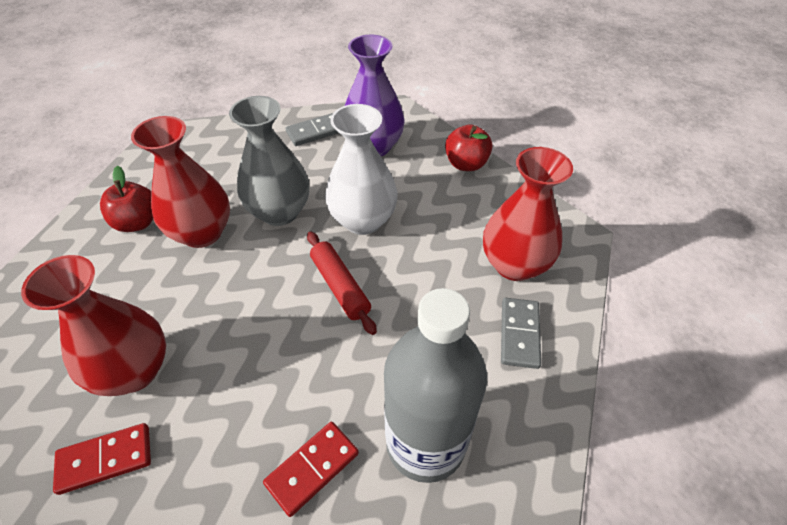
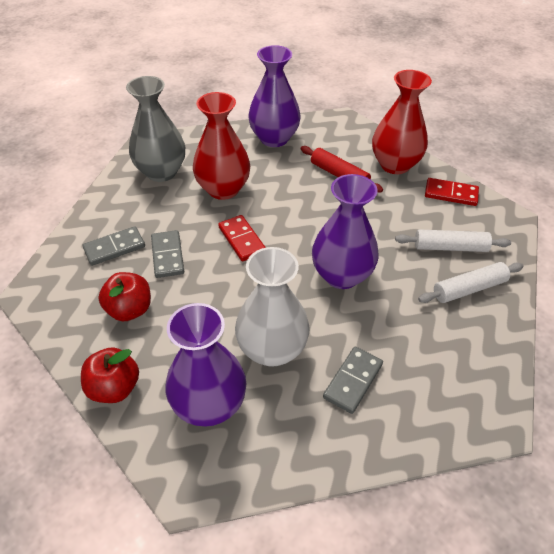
grey bottle: 1 -> 0
grey domino: 2 -> 3
purple vase: 1 -> 3
red vase: 3 -> 2
white rolling pin: 0 -> 2

